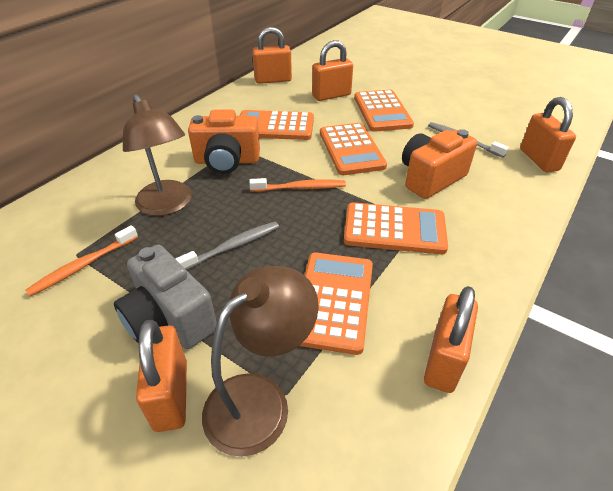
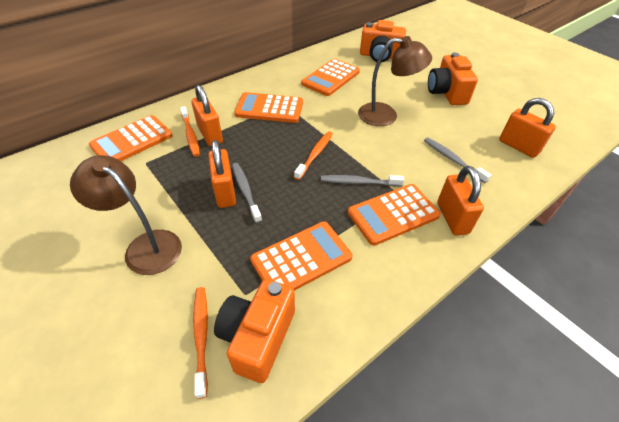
grey camera: 1 -> 0
grey toothbrush: 2 -> 3
orange camera: 2 -> 3
orange padlock: 5 -> 4
orange toothbrush: 2 -> 3

